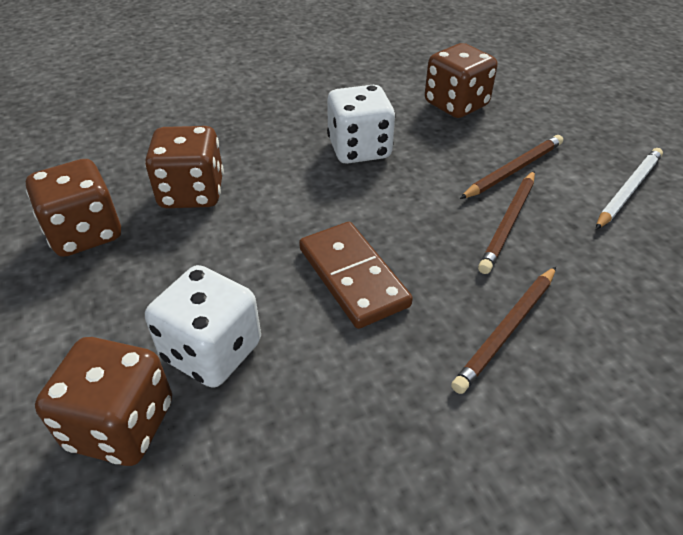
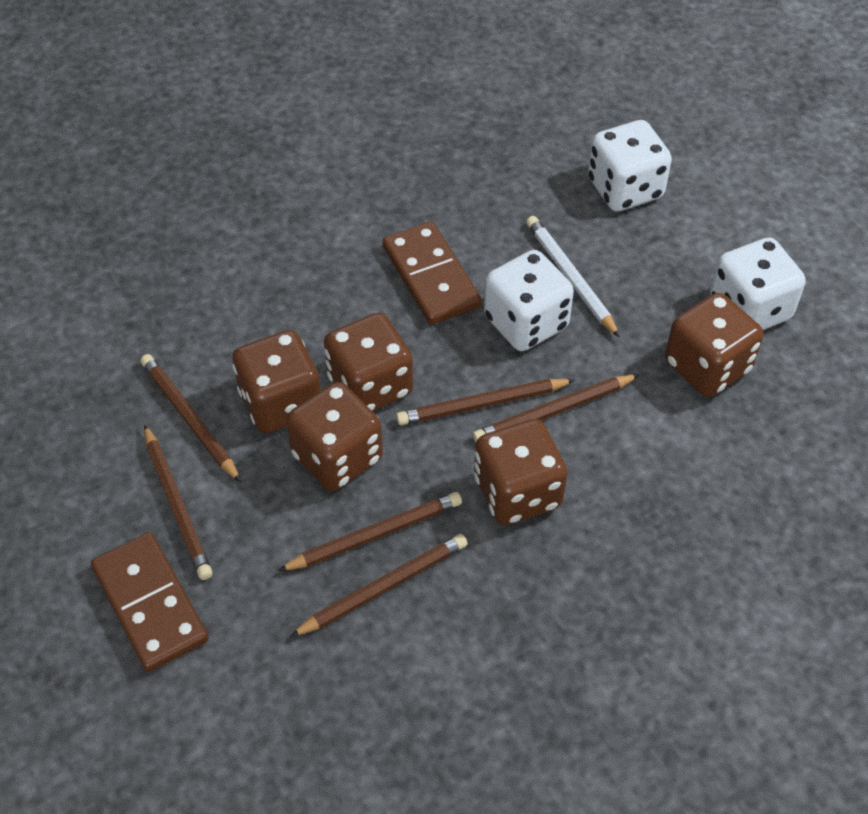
brown dice: 4 -> 5
brown domino: 1 -> 2
brown pencil: 3 -> 6
white dice: 2 -> 3

